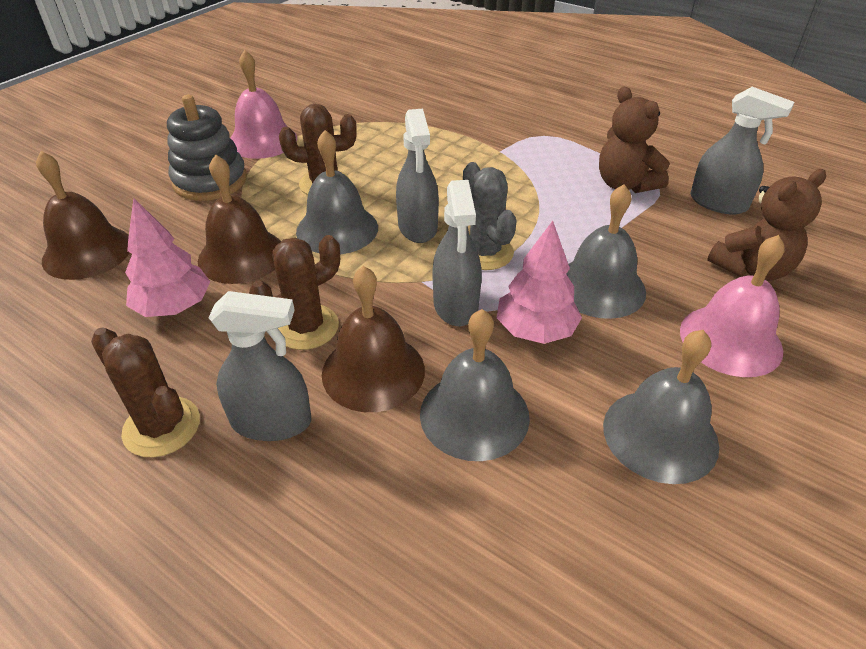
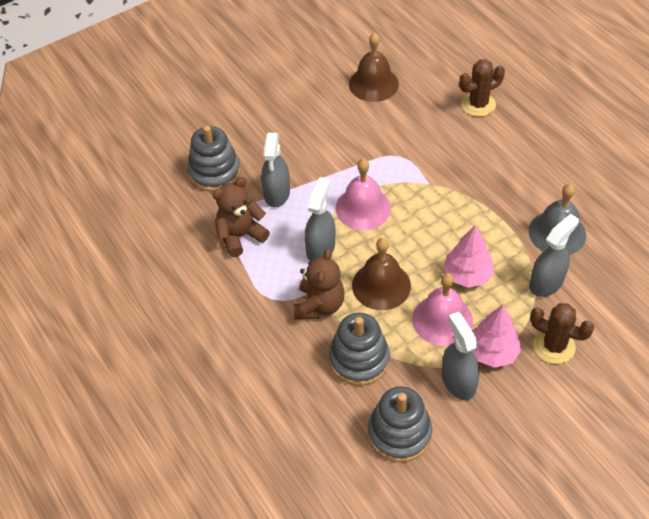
brown bell: 3 -> 2
brown cactus: 3 -> 2
grey bell: 4 -> 1
grey cactus: 1 -> 0
grey stacking toy: 1 -> 3

